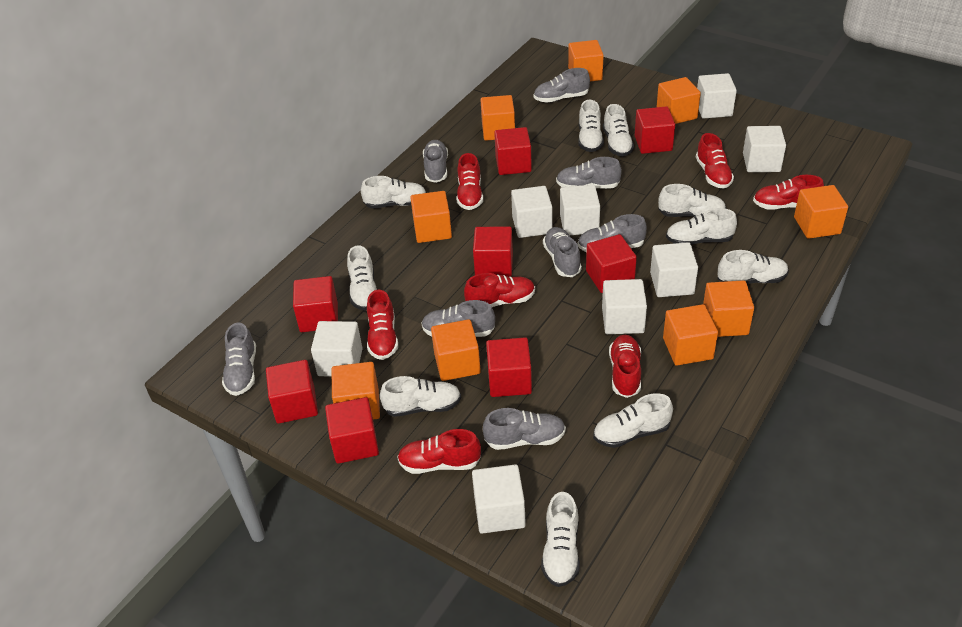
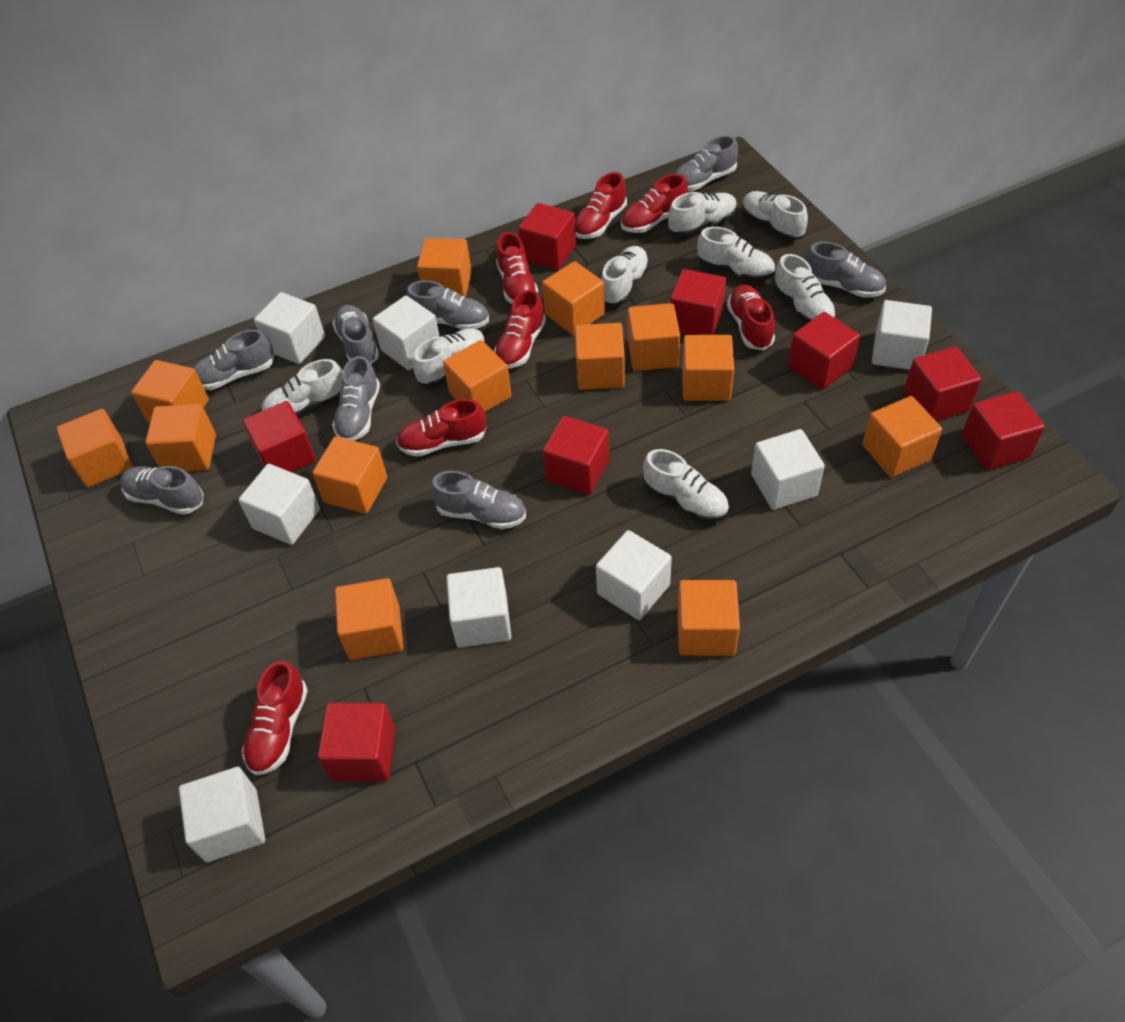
orange cube: 9 -> 13
white shoe: 10 -> 8

